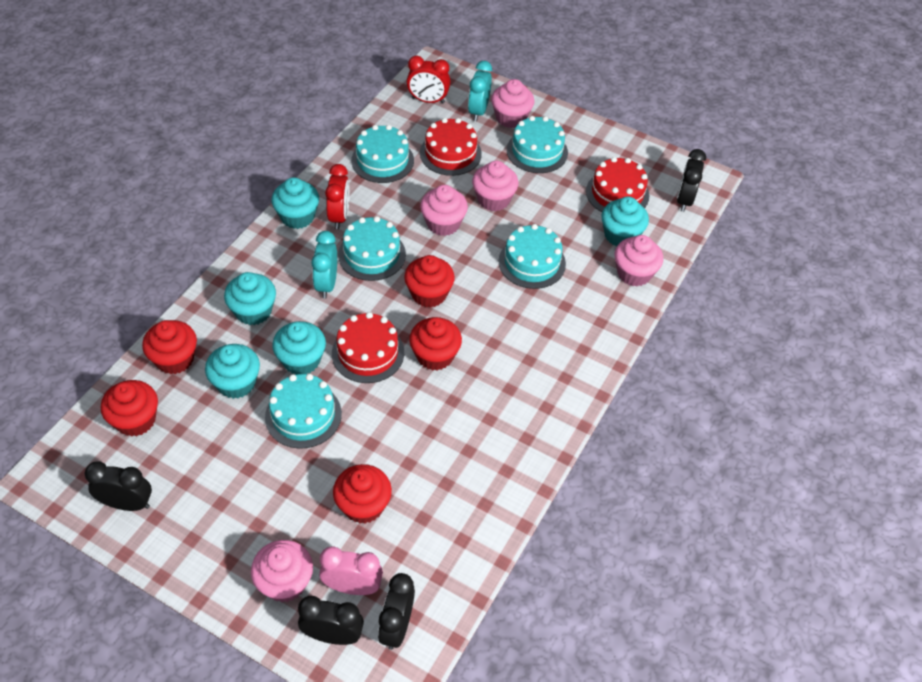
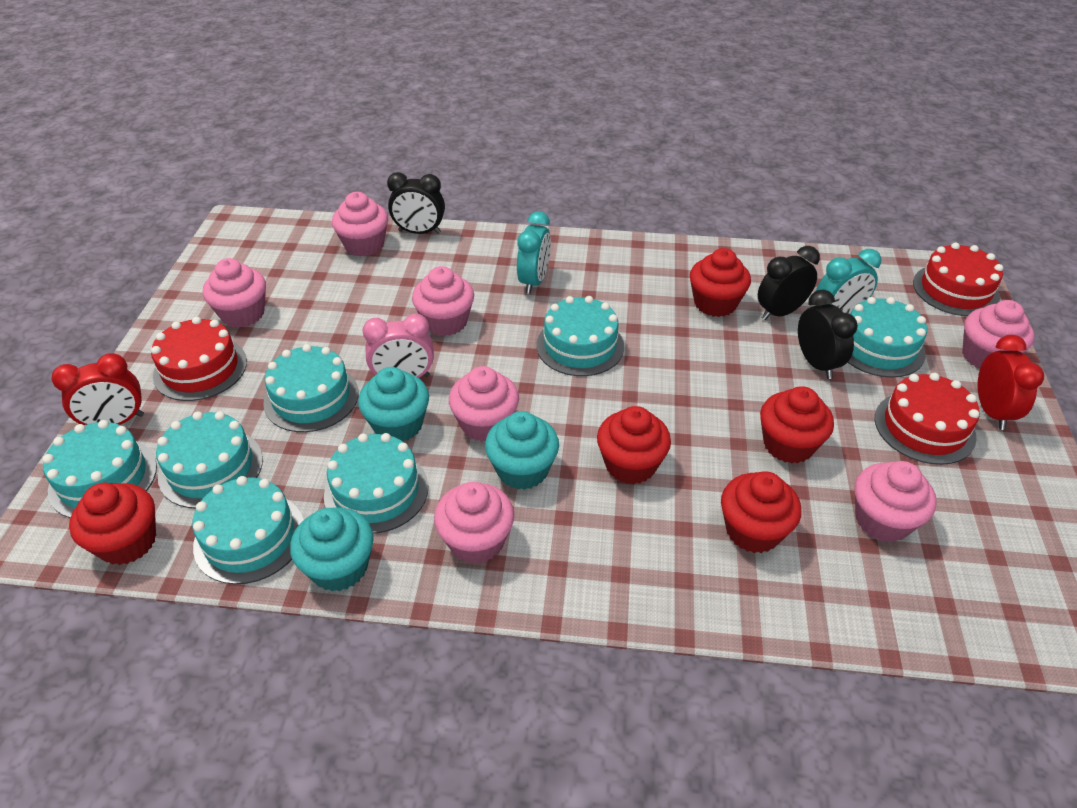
black clock: 4 -> 3
pink cupcake: 5 -> 7
turquoise cake: 5 -> 7
turquoise cupcake: 5 -> 3

